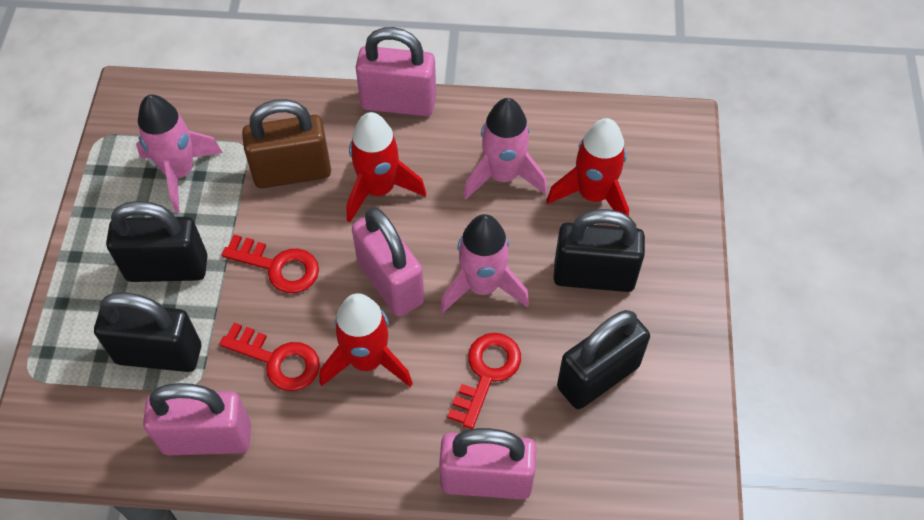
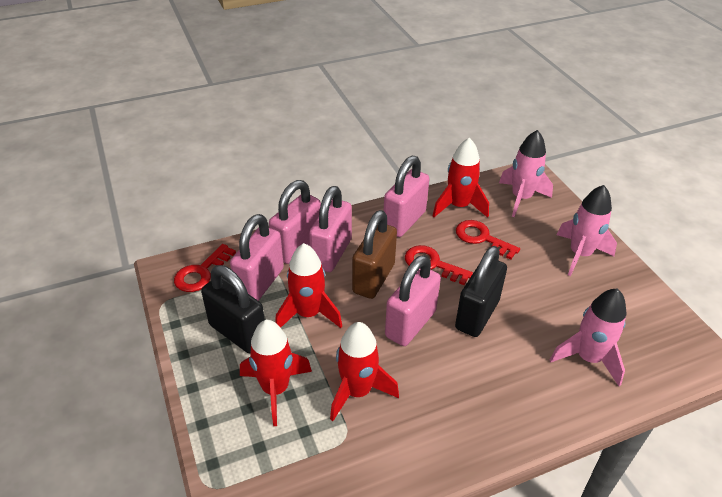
black padlock: 4 -> 2
pink padlock: 4 -> 5
red rocket: 3 -> 4

